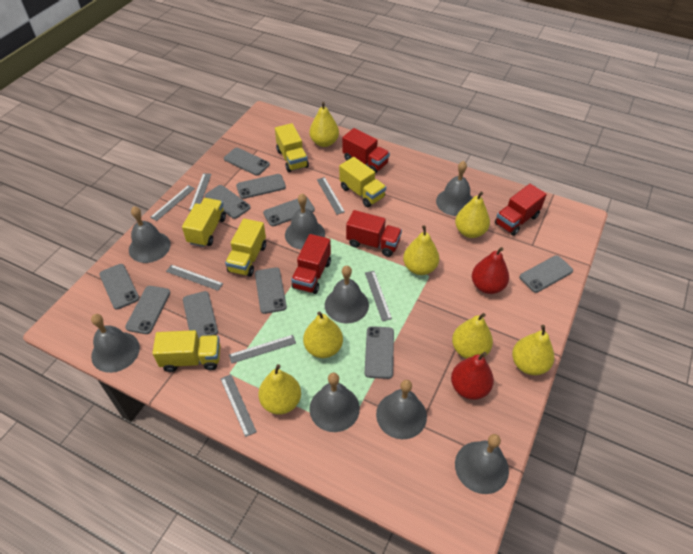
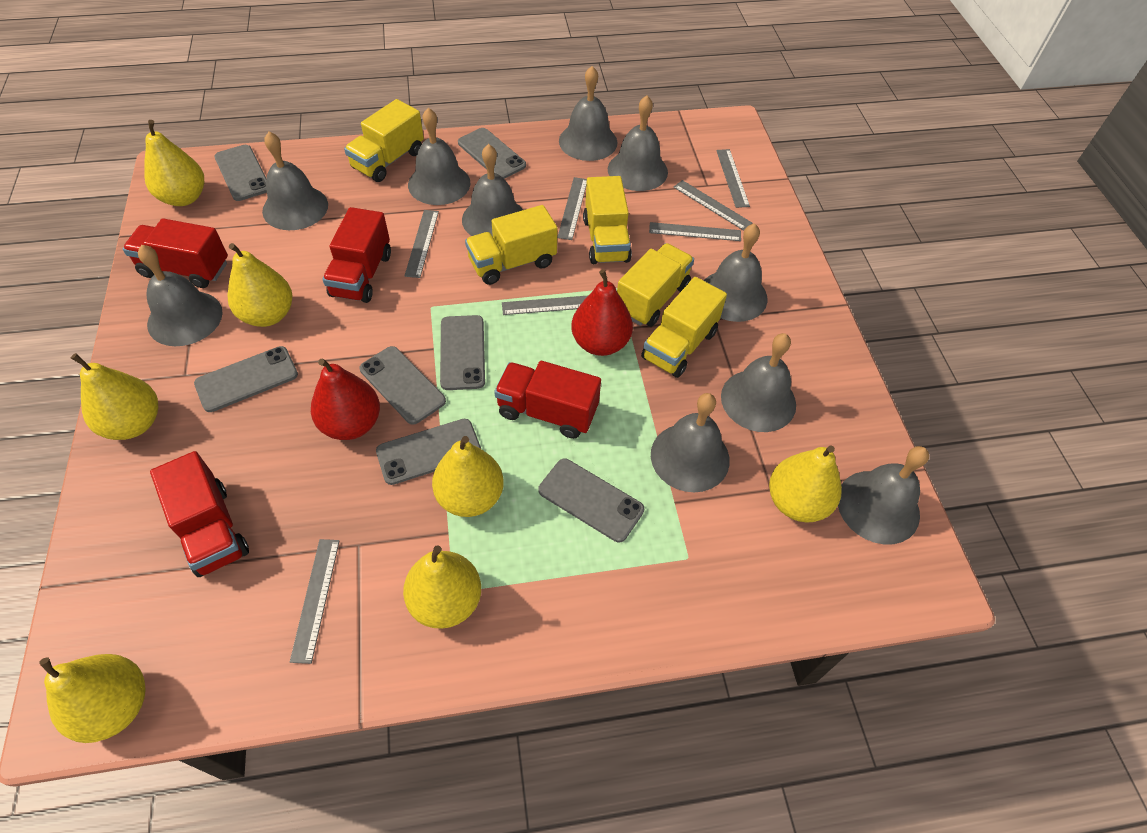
grey bell: 8 -> 10
grey phone: 10 -> 7

